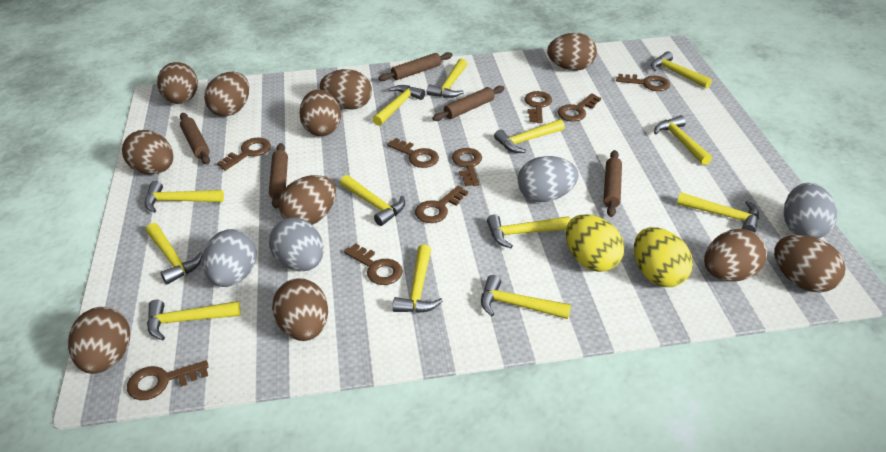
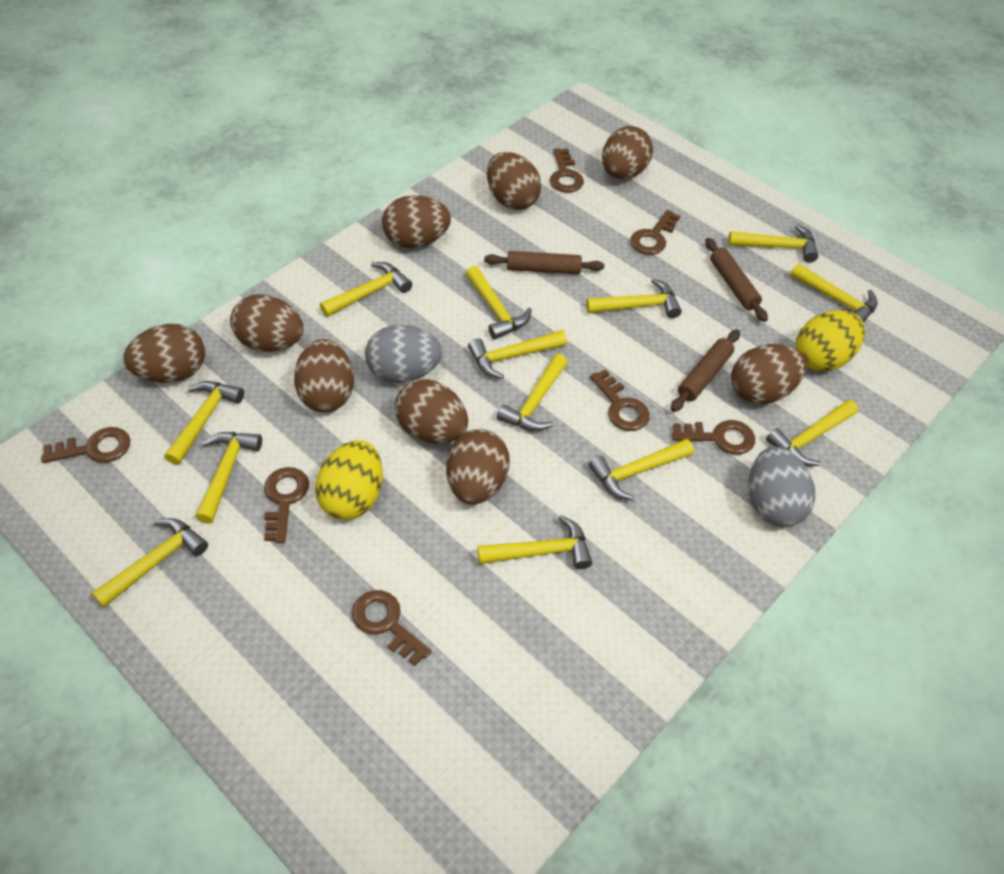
brown egg: 11 -> 9
brown key: 9 -> 7
brown rolling pin: 5 -> 3
grey egg: 4 -> 2

